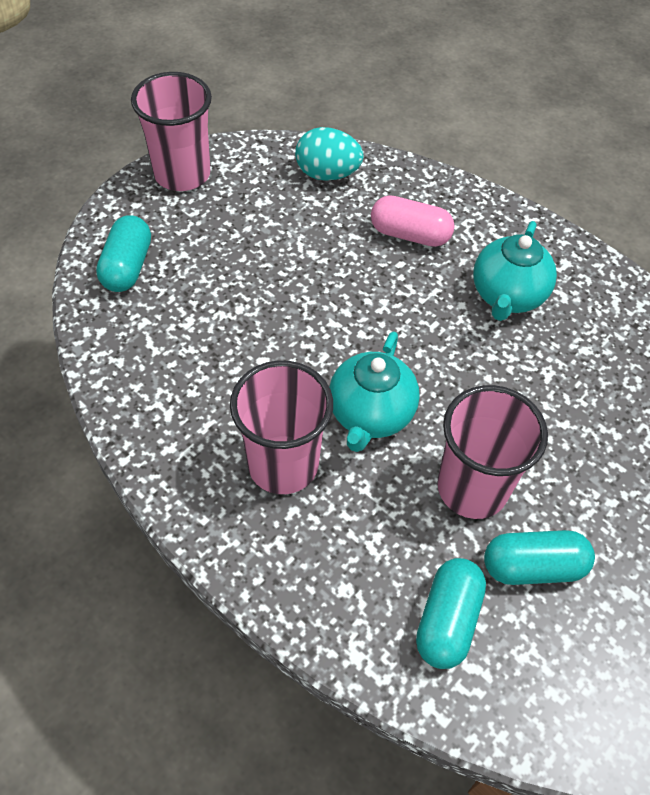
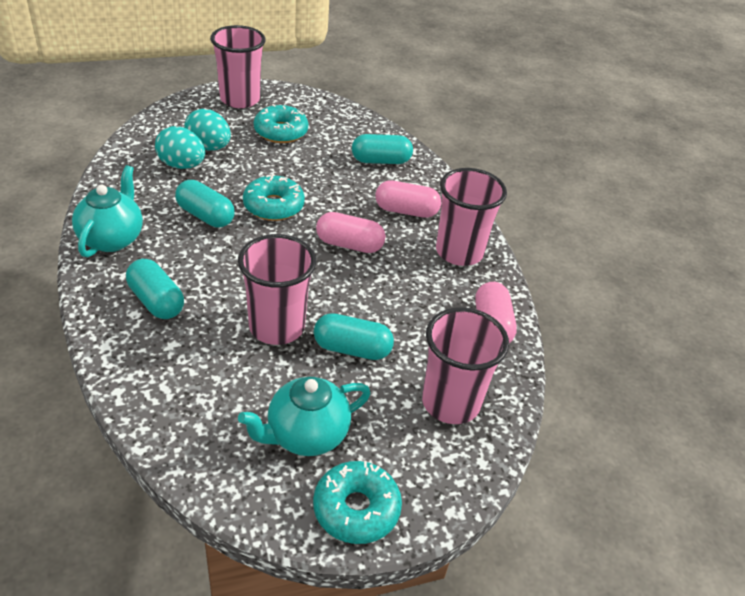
pink capsule: 1 -> 3
pink cup: 3 -> 4
turquoise capsule: 3 -> 4
turquoise donut: 0 -> 3
turquoise egg: 1 -> 2

